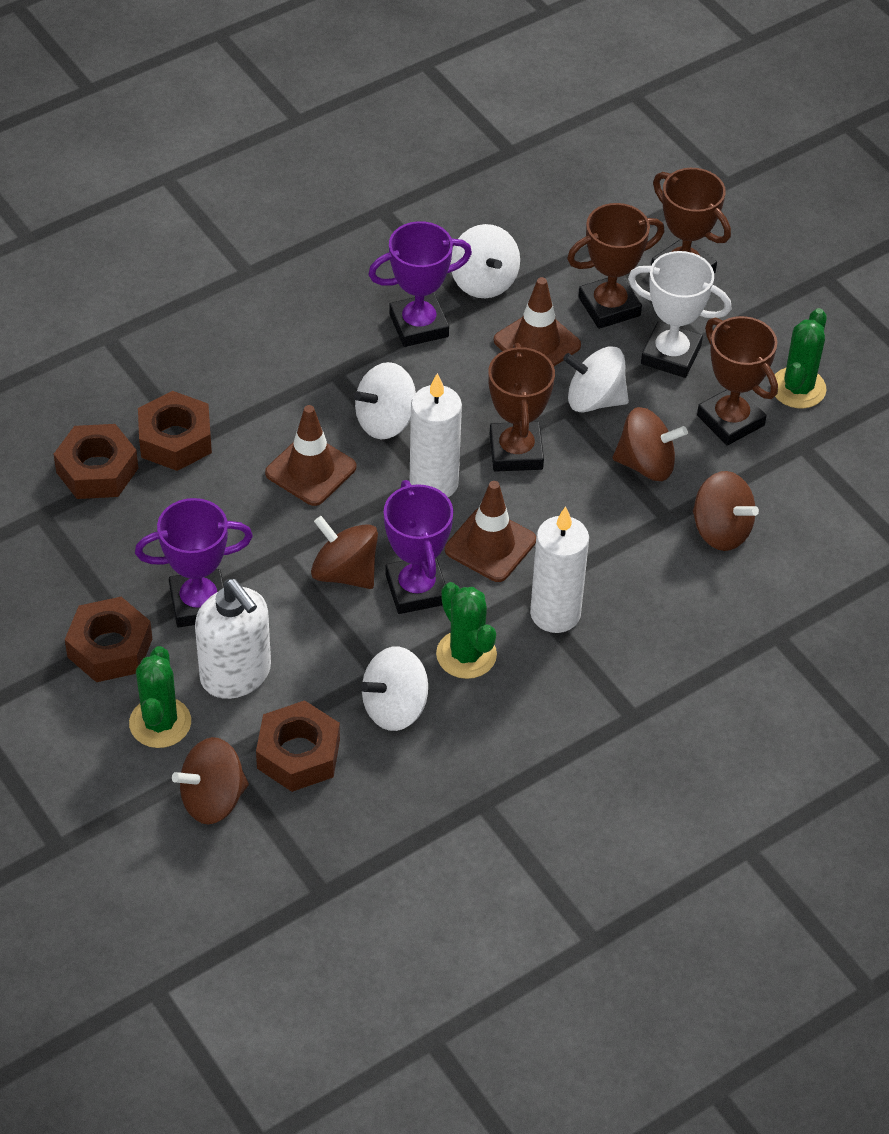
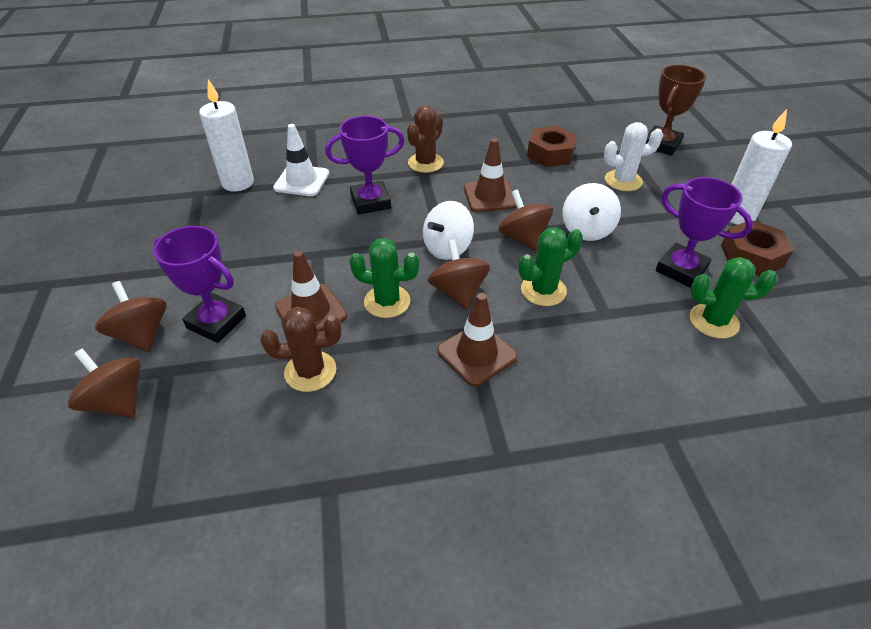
brown cactus: 0 -> 2
brown nut: 4 -> 2
brown trophy: 4 -> 1
white cactus: 0 -> 1
white soap dispenser: 1 -> 0
white spinning top: 4 -> 2
white traffic cone: 0 -> 1
white trophy: 1 -> 0

